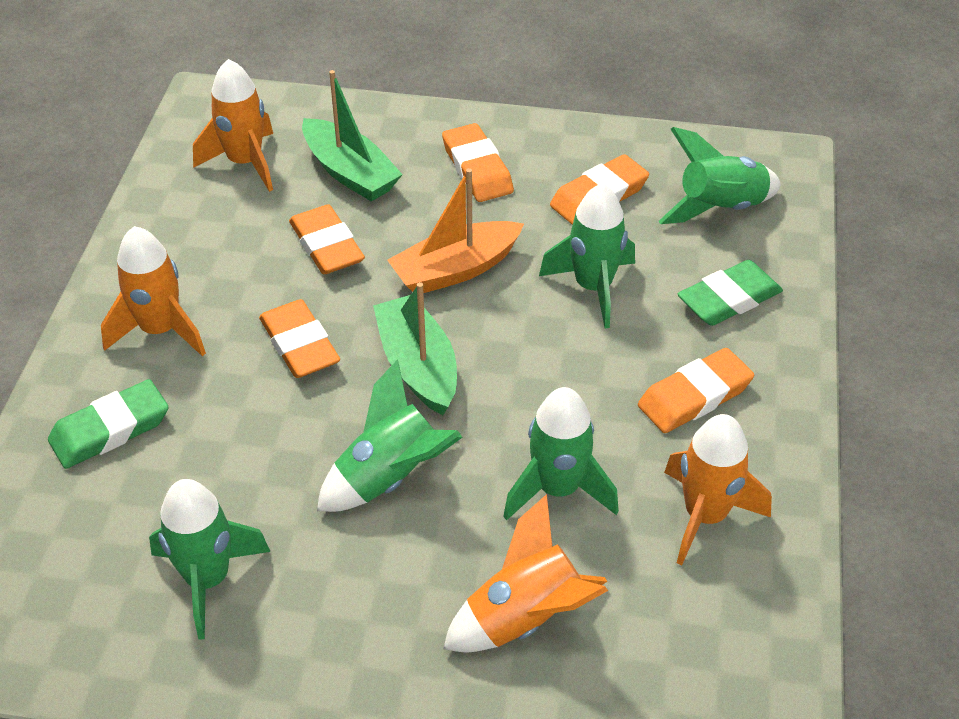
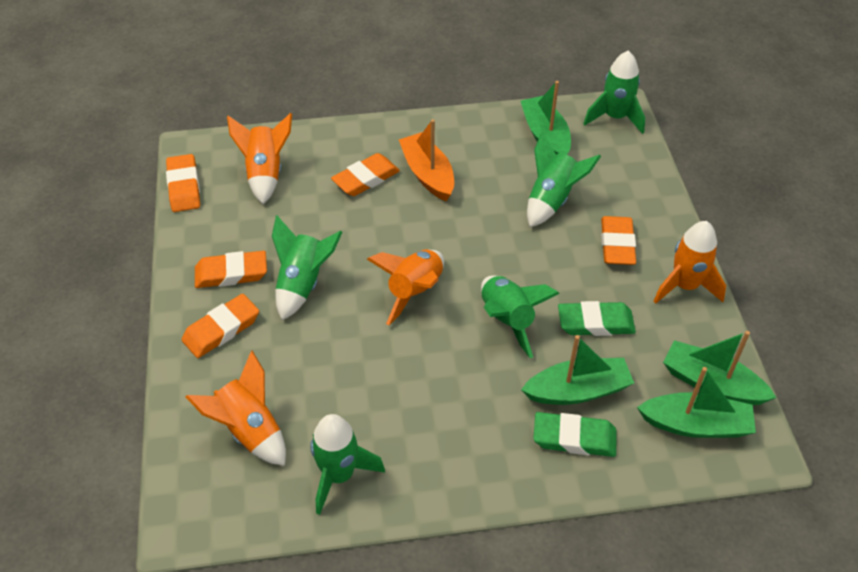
green boat: 2 -> 4

